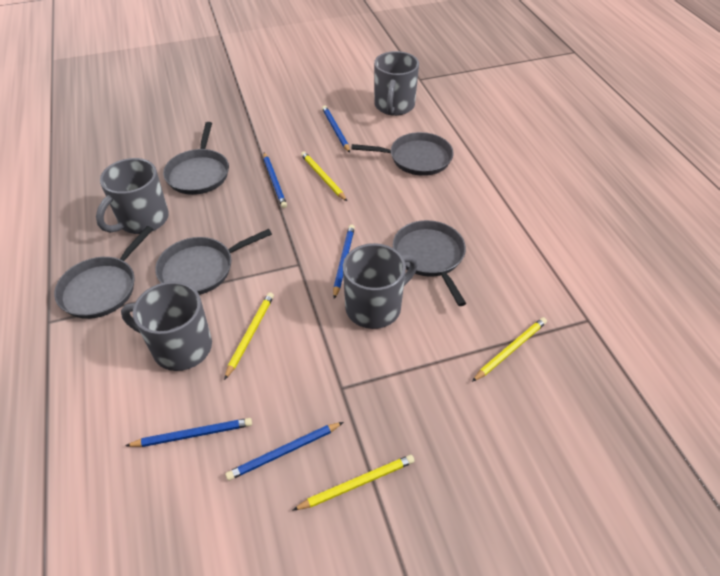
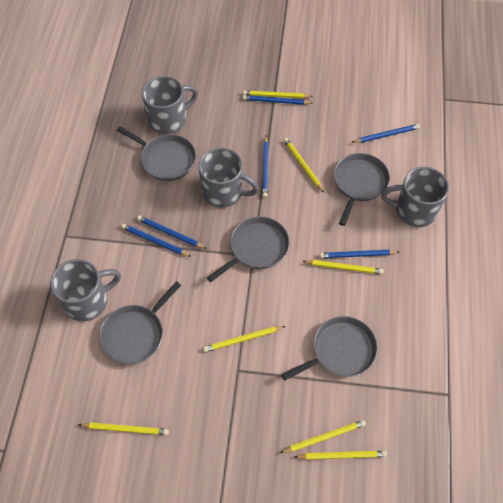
blue pencil: 5 -> 6
yellow pencil: 4 -> 7

